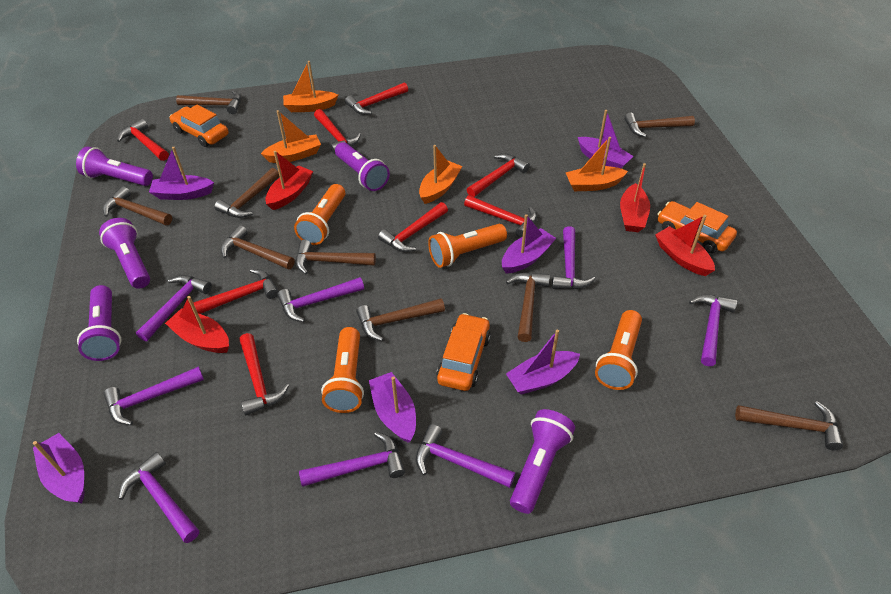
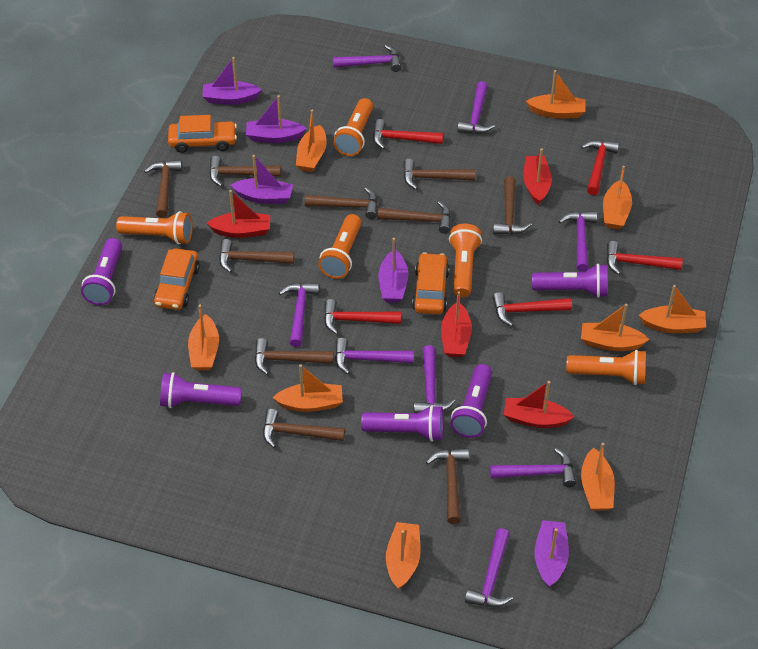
brown hammer: 9 -> 10
orange boat: 4 -> 9
orange flashlight: 4 -> 5
purple boat: 6 -> 5
red hammer: 8 -> 5

